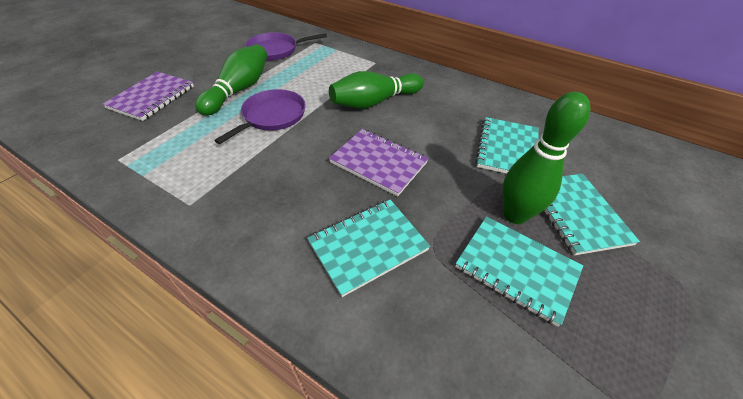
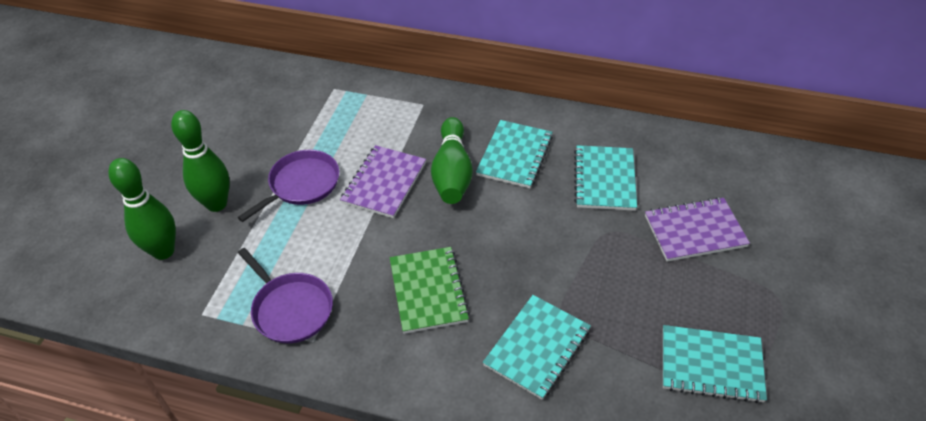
green notebook: 0 -> 1

